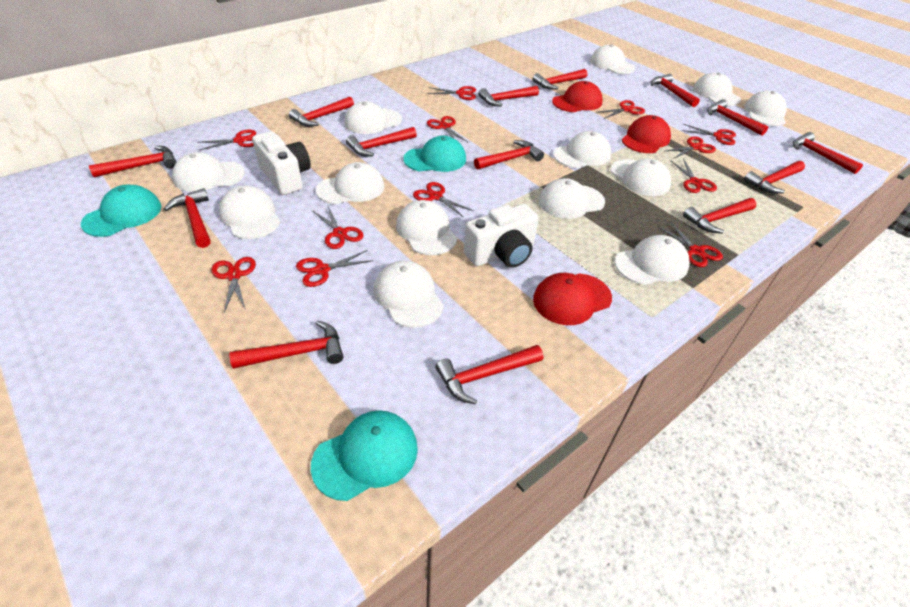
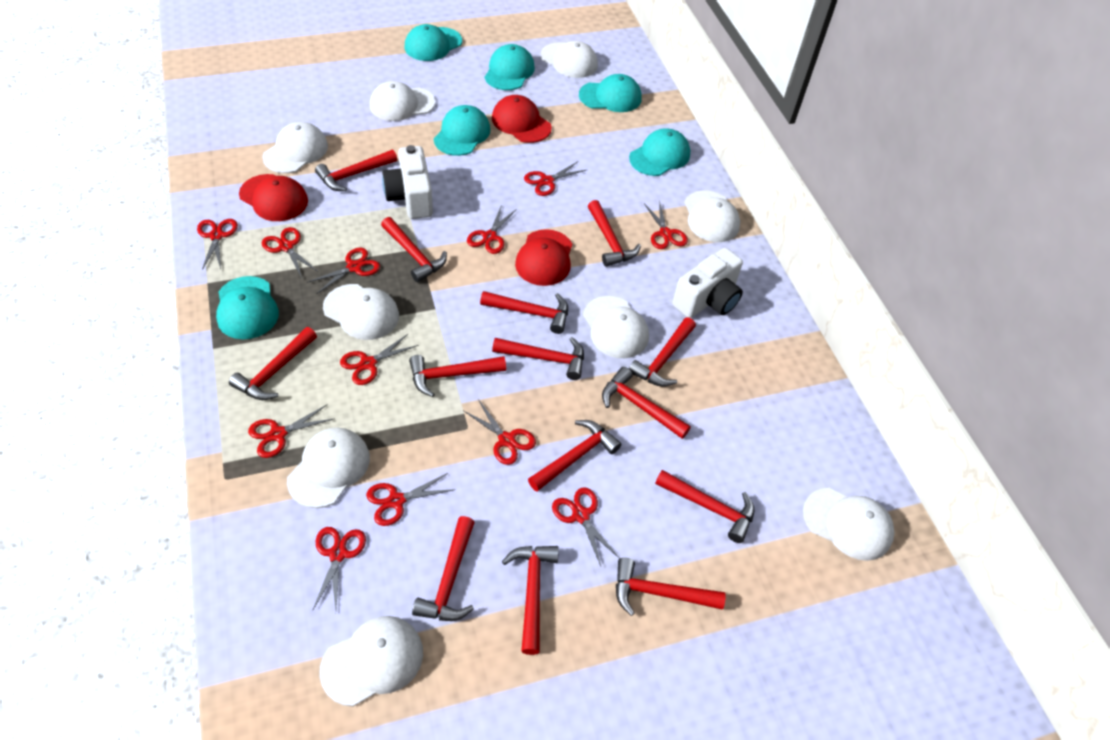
turquoise cap: 3 -> 6
white cap: 13 -> 9

